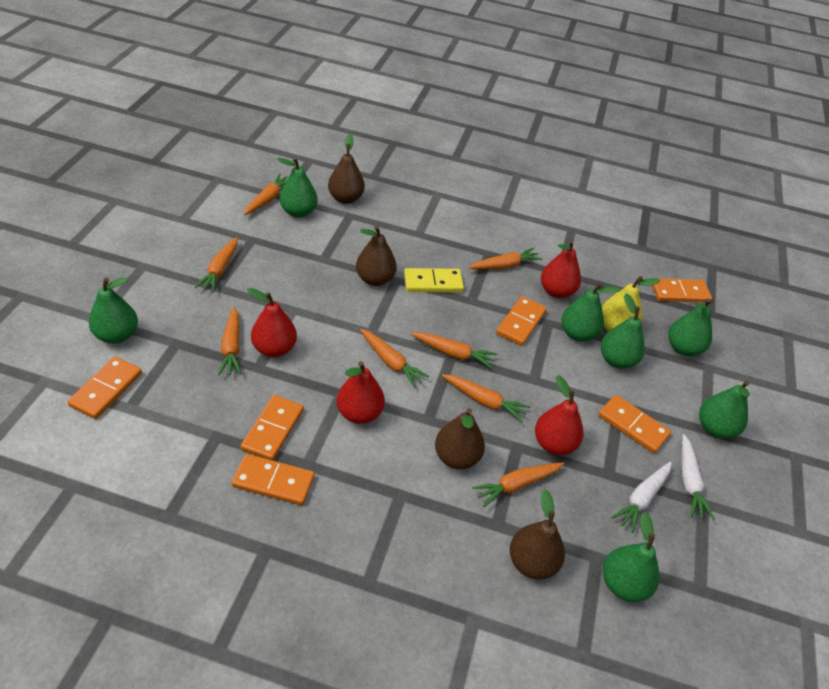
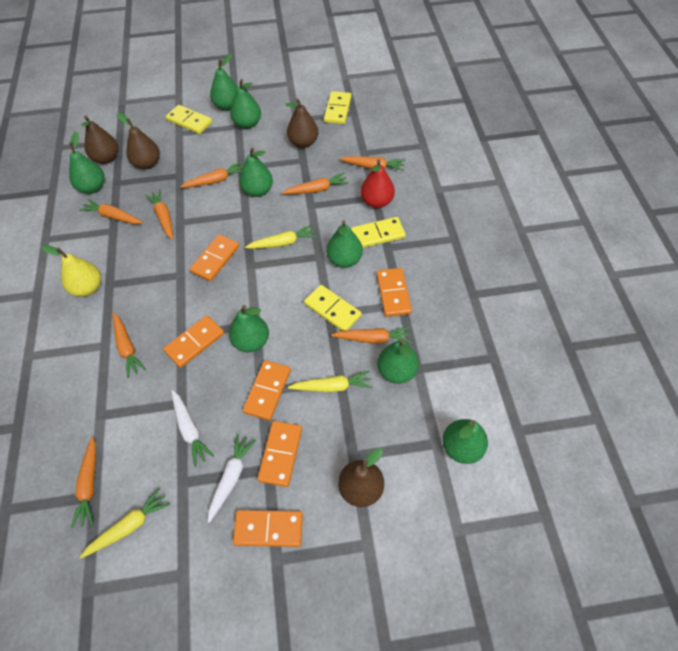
green pear: 7 -> 8
red pear: 4 -> 1
yellow carrot: 0 -> 3
yellow domino: 1 -> 4

